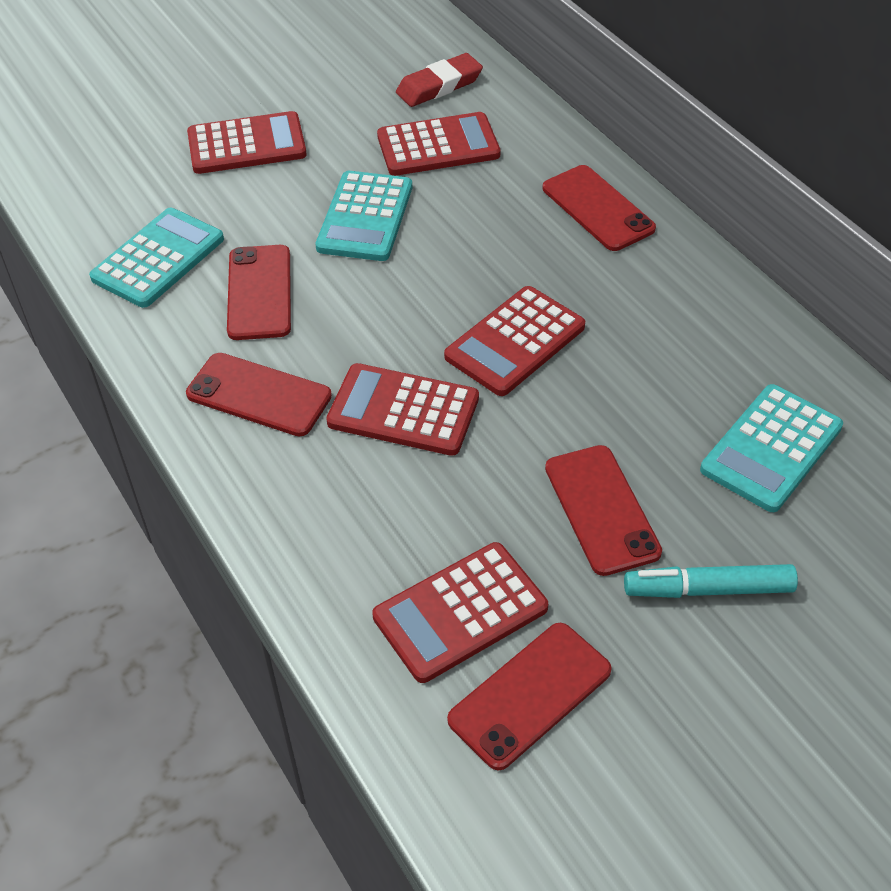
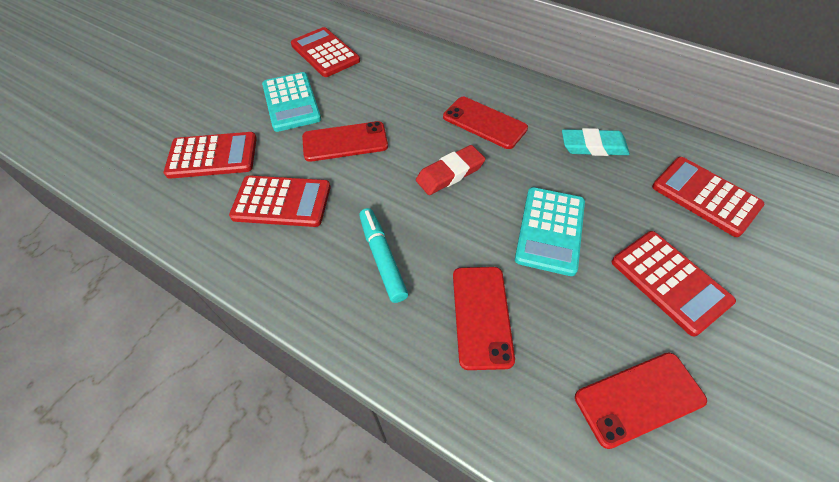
red phone: 5 -> 4
turquoise calculator: 3 -> 2
turquoise eraser: 0 -> 1

